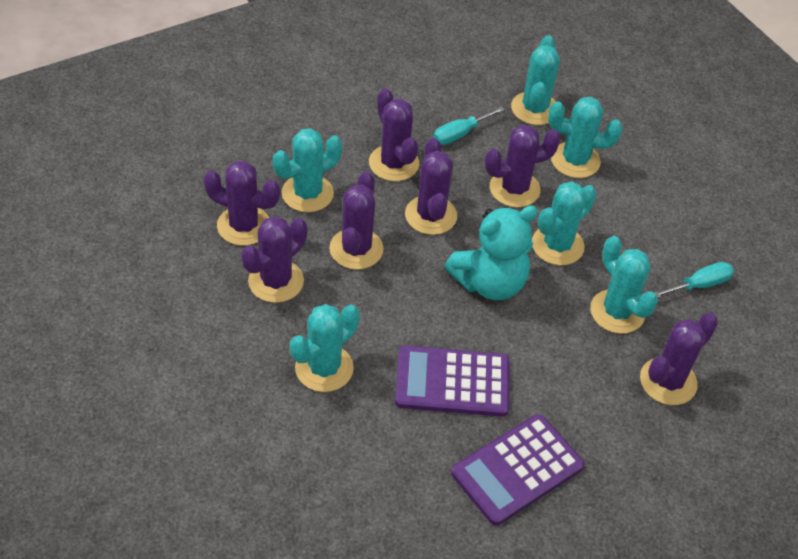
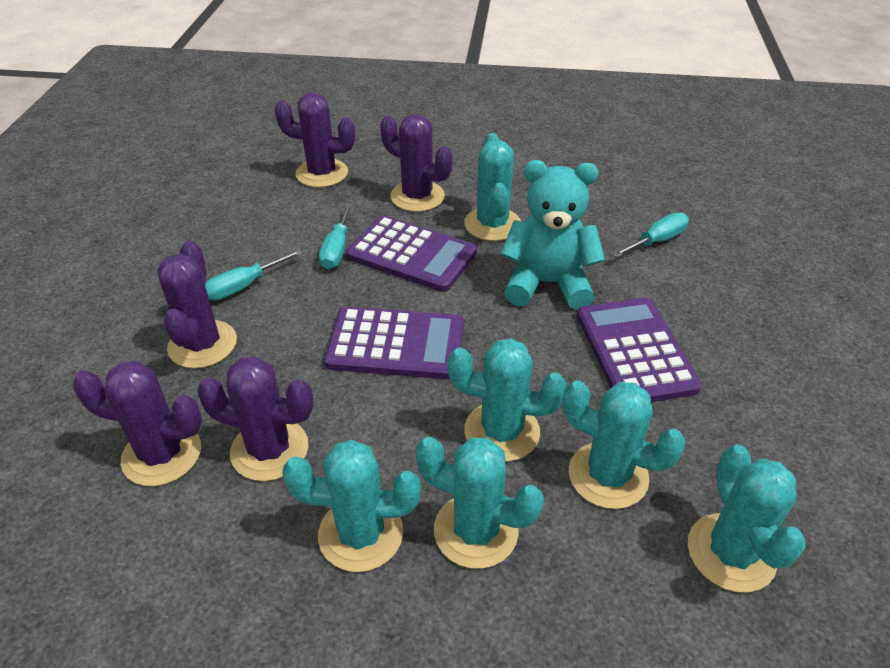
purple cactus: 7 -> 5
purple calculator: 2 -> 3
turquoise screwdriver: 2 -> 3

